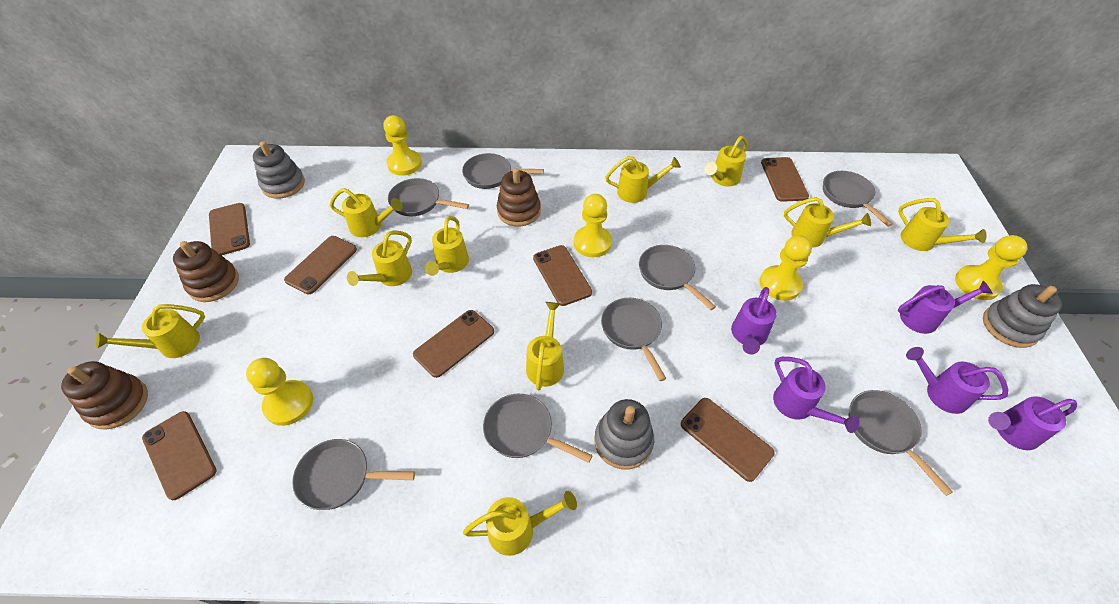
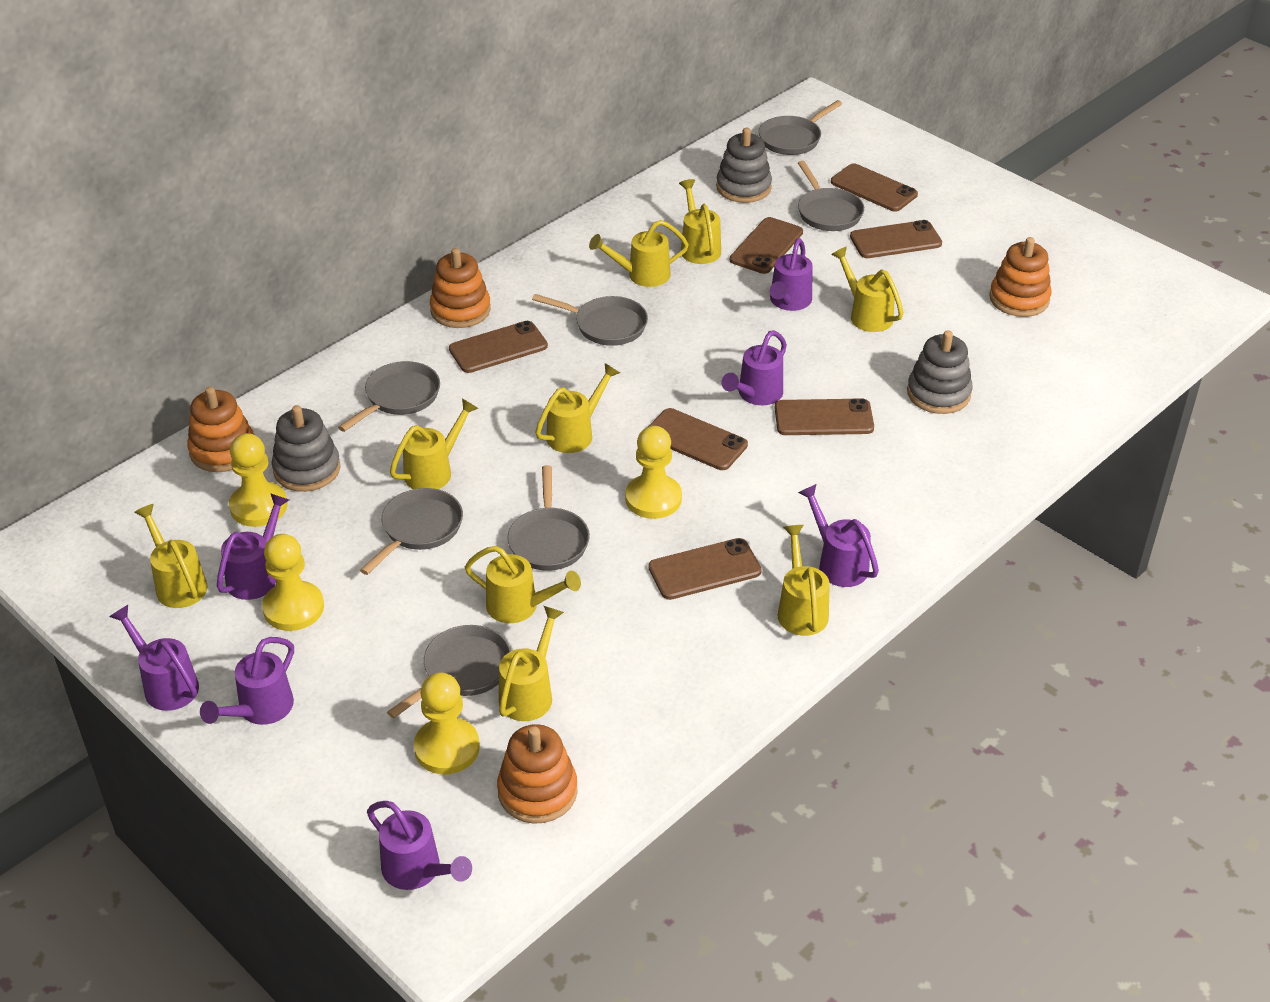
brown stacking toy: 3 -> 0
grey pan: 8 -> 7
orange stacking toy: 0 -> 4
purple watering can: 5 -> 7
yellow pawn: 5 -> 4
yellow watering can: 10 -> 9

